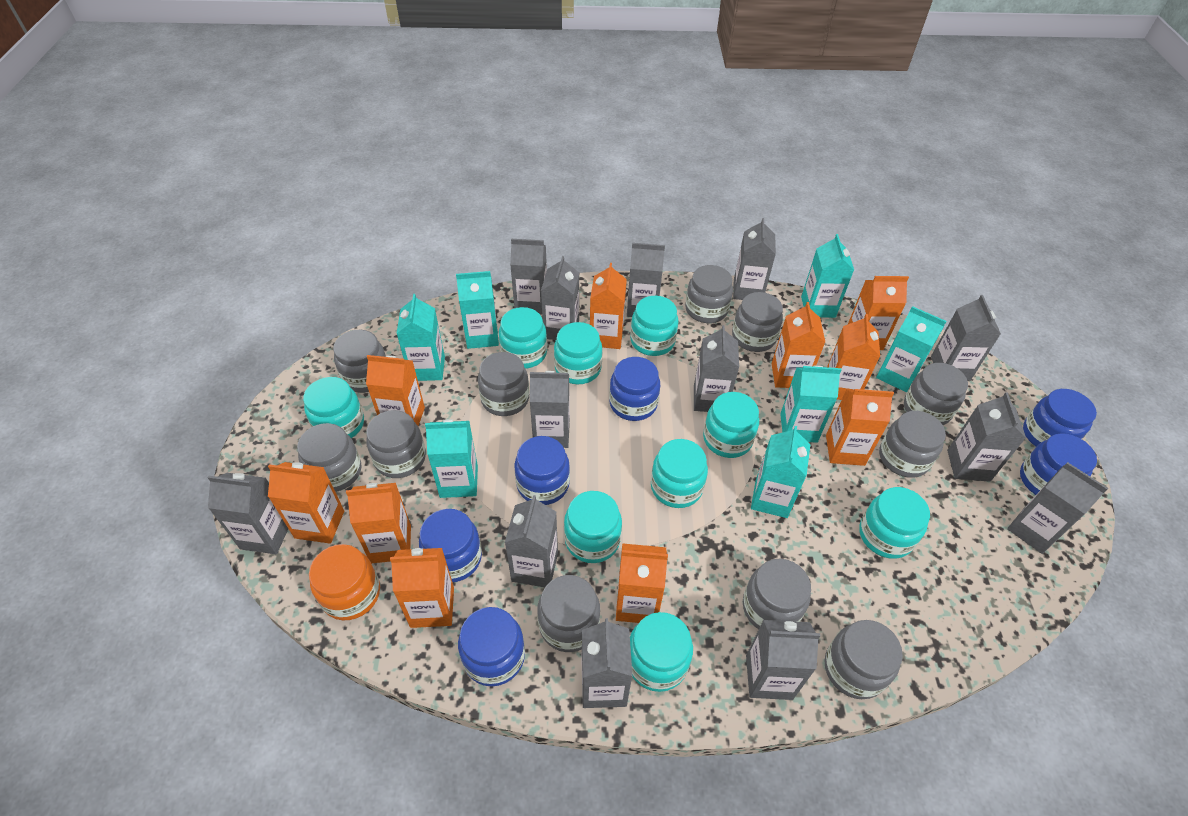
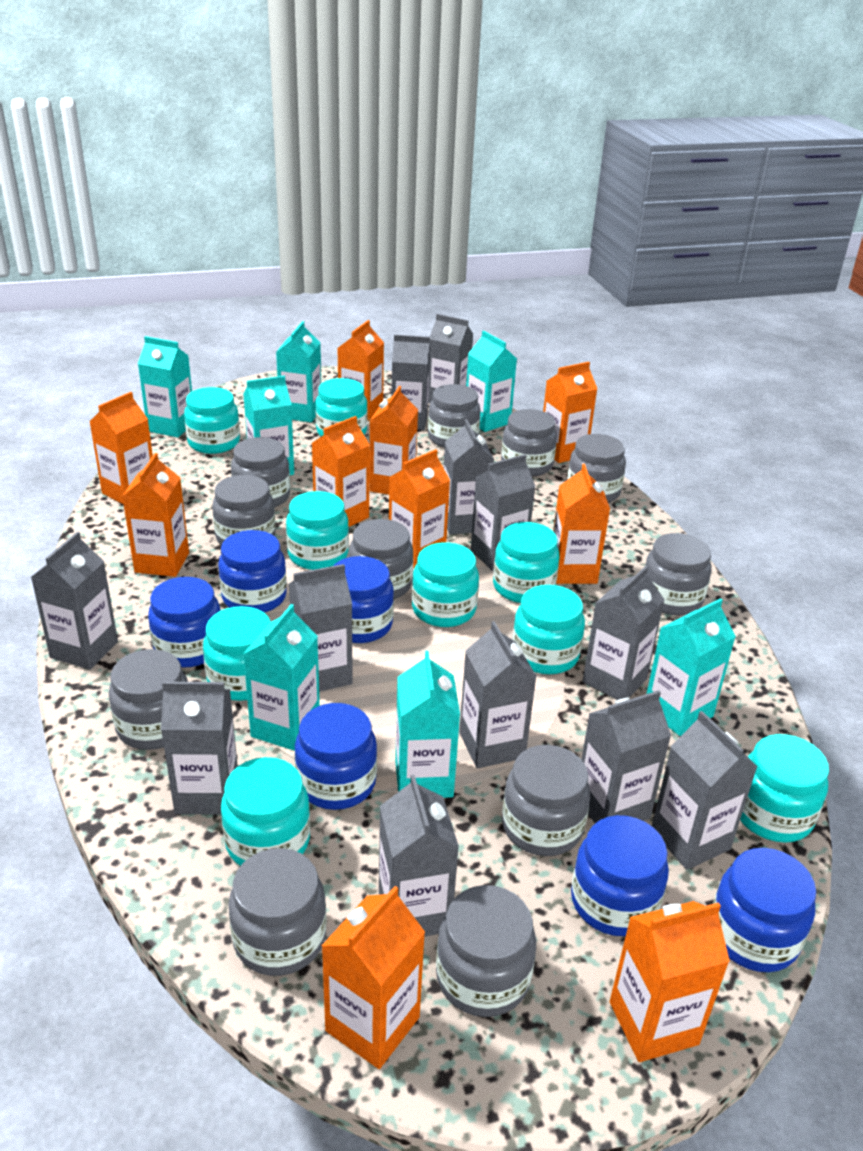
grey carton: 13 -> 12
orange jar: 1 -> 0

